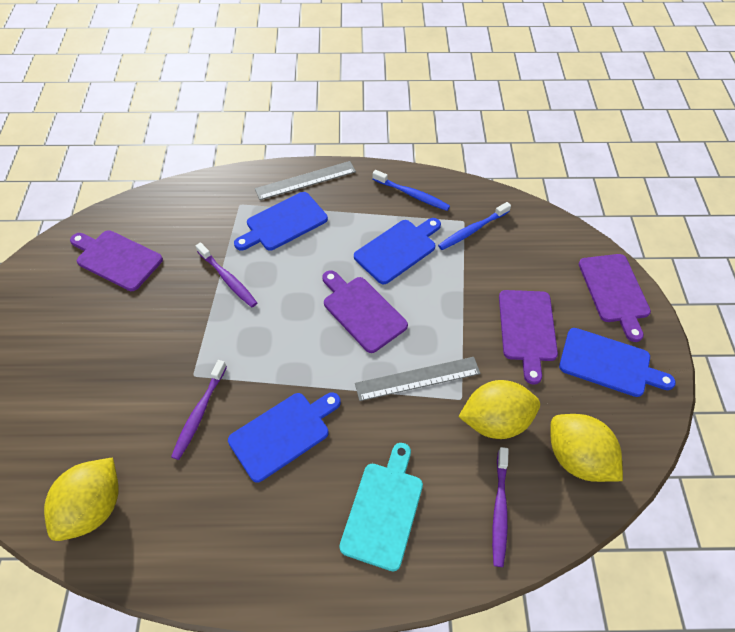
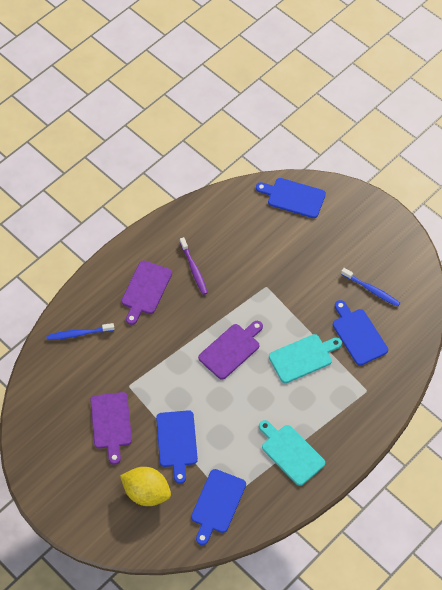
grey ruler: 2 -> 0
purple cutting board: 4 -> 3
purple toothbrush: 3 -> 1
turquoise cutting board: 1 -> 2
yellow lemon: 3 -> 1

